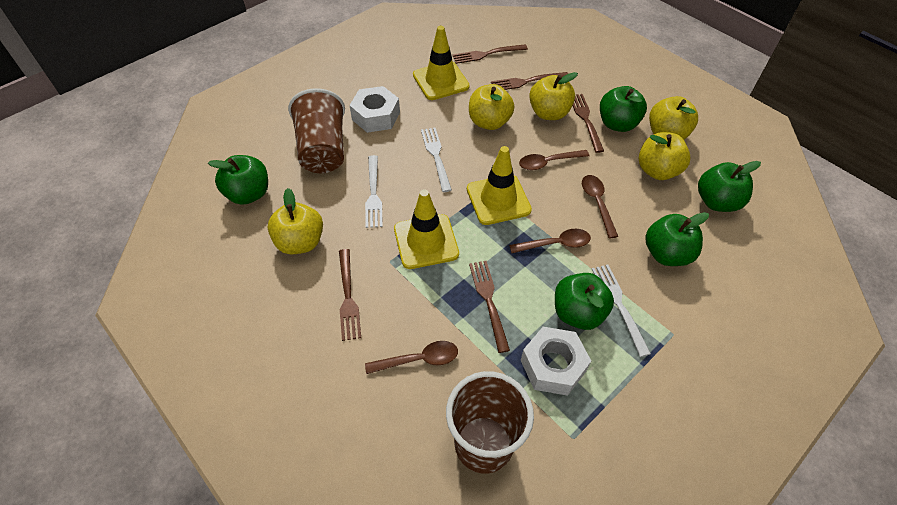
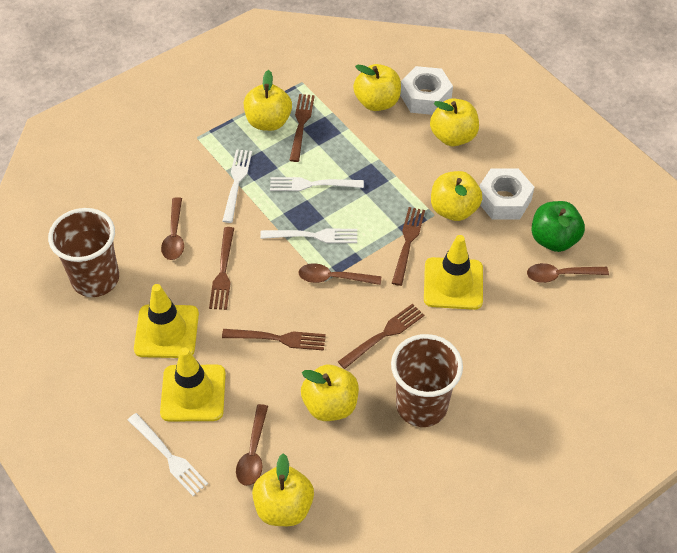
green apple: 5 -> 1
white fork: 3 -> 4
yellow apple: 5 -> 6

